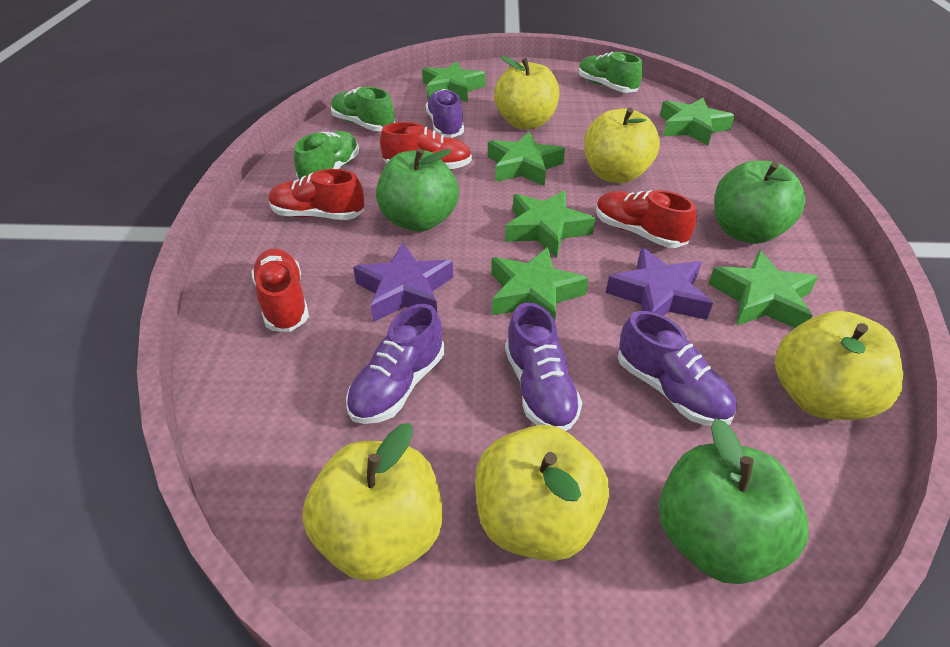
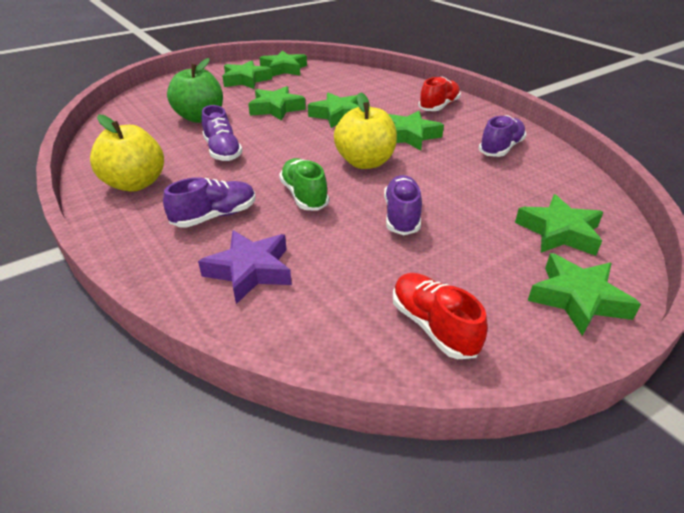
green apple: 3 -> 1
green shoe: 3 -> 1
green star: 6 -> 7
purple star: 2 -> 1
red shoe: 4 -> 2
yellow apple: 5 -> 2

